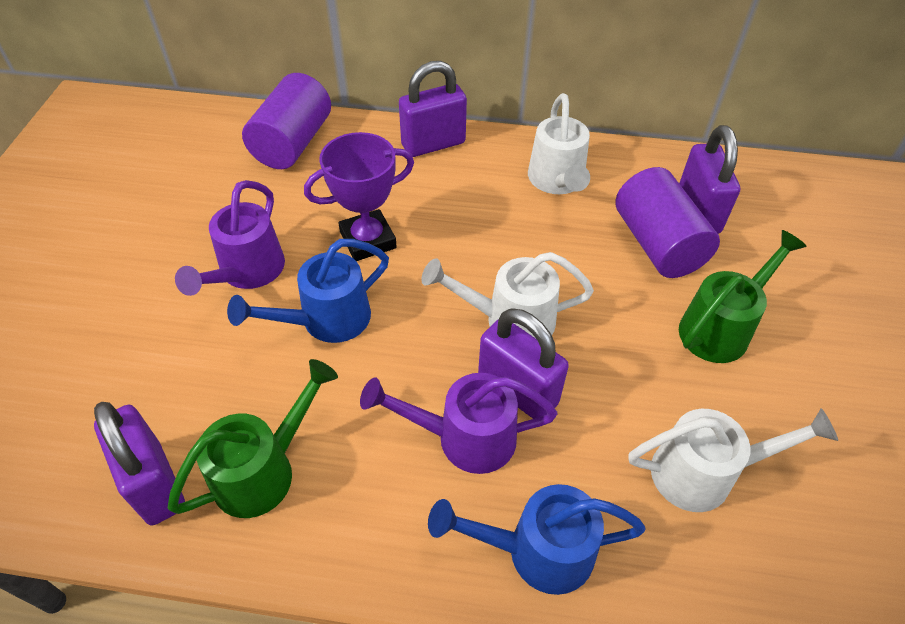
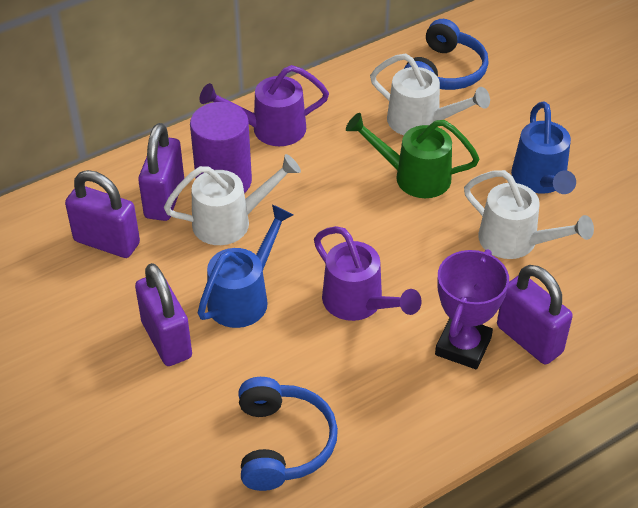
blue headphones: 0 -> 2
green watering can: 2 -> 1
purple cylinder: 2 -> 1

